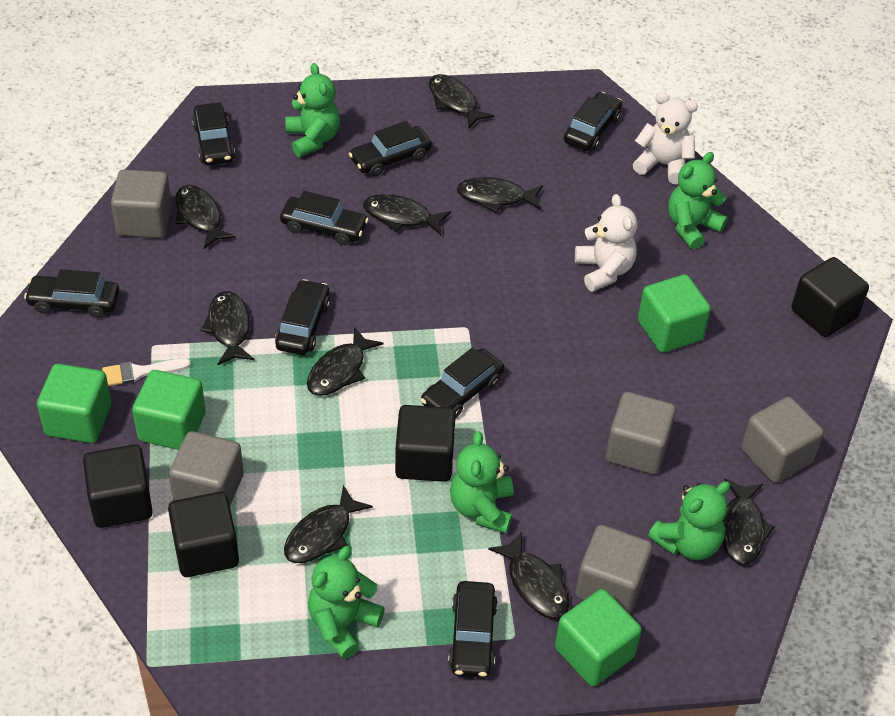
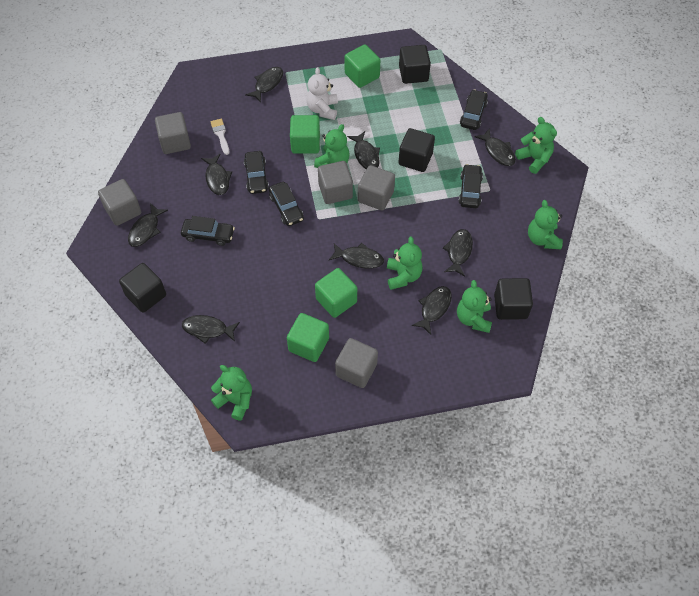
black car: 8 -> 5
green teddy bear: 5 -> 6
white teddy bear: 2 -> 1

